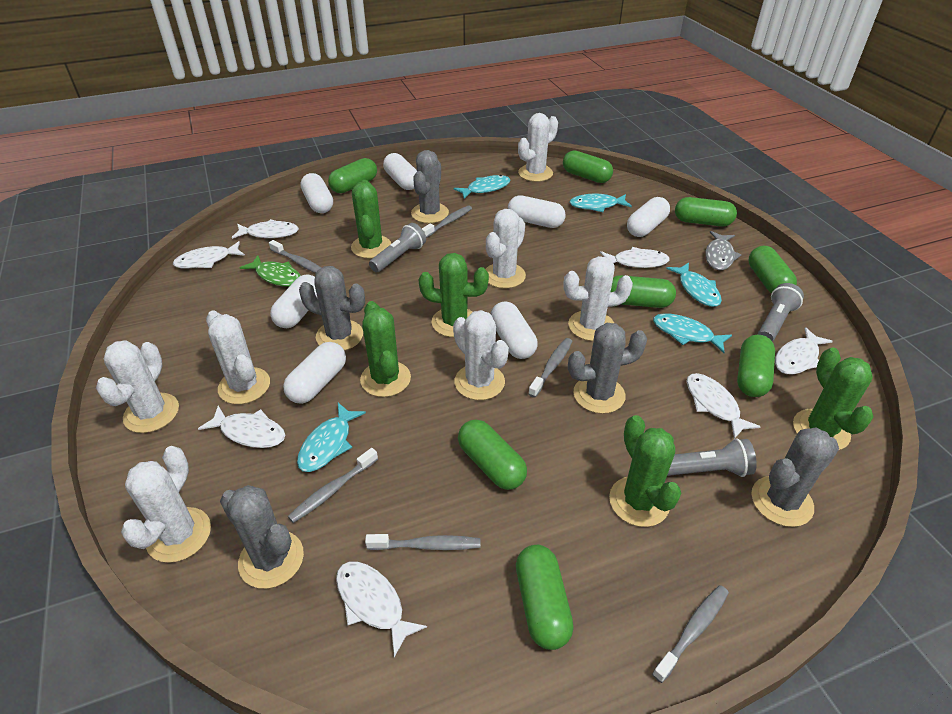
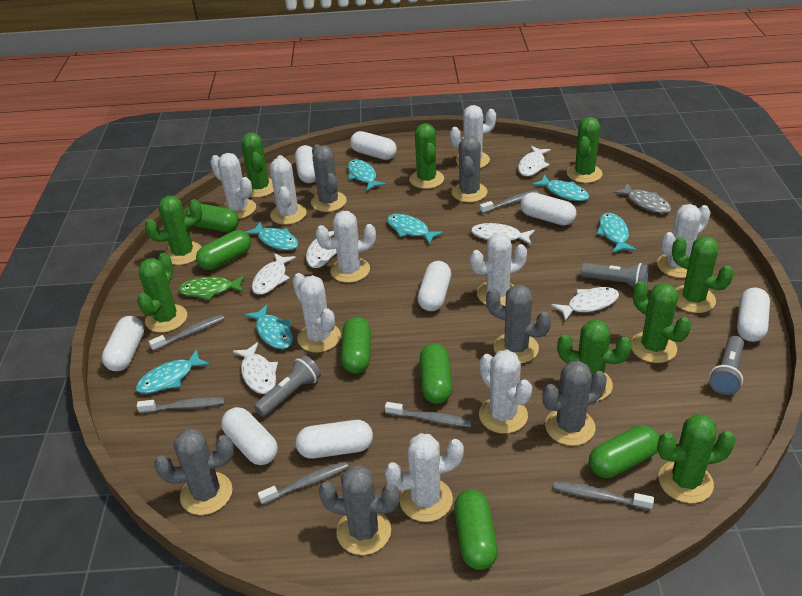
green cactus: 5 -> 9
green capsule: 8 -> 6
grey cactus: 5 -> 6
turquoise fish: 5 -> 7
white cactus: 7 -> 9
white capsule: 7 -> 8
white fish: 7 -> 6

